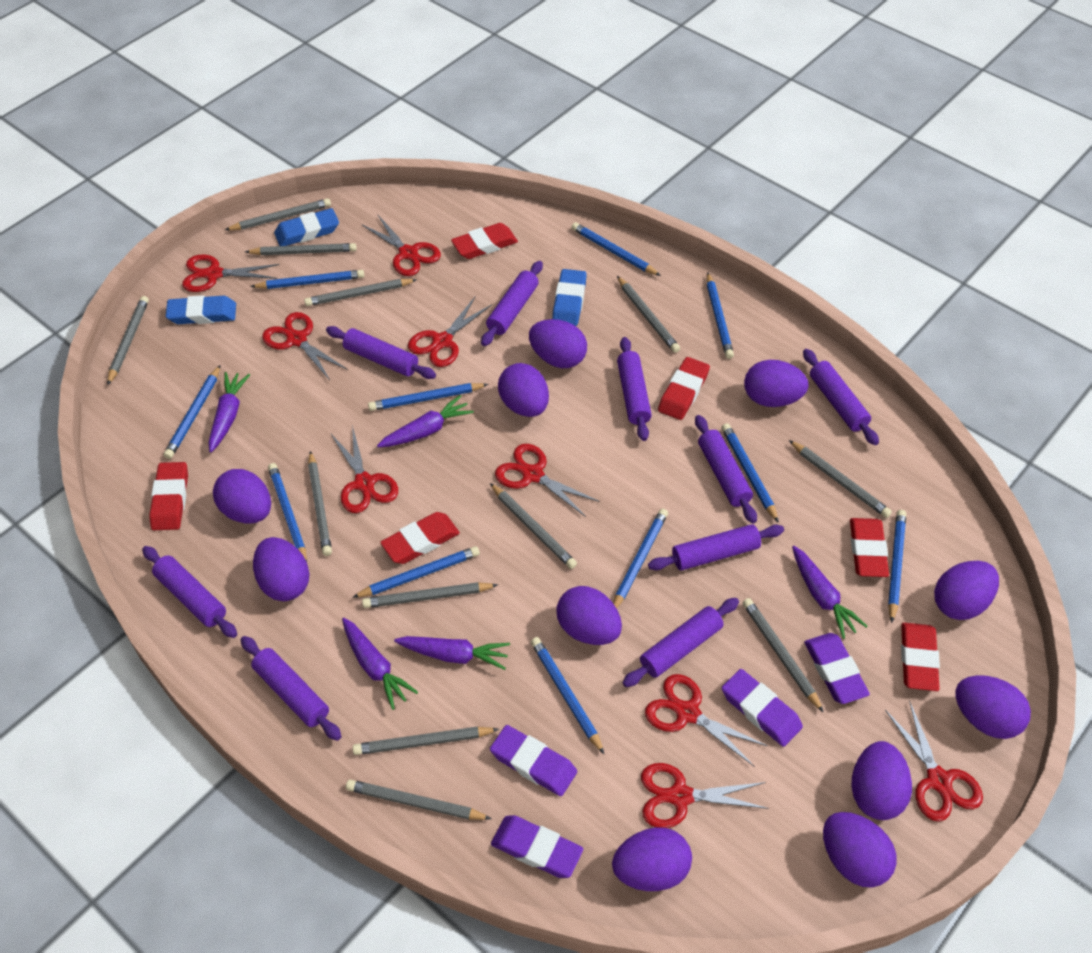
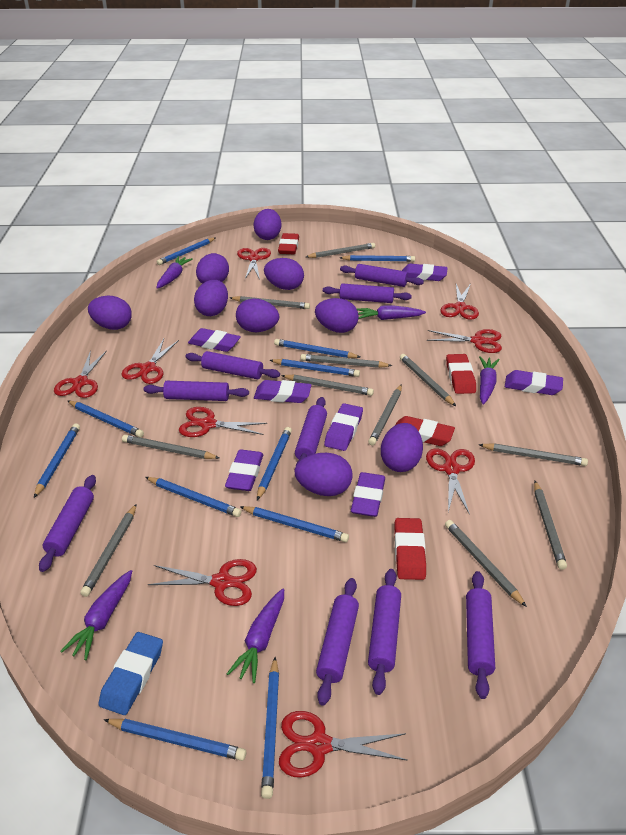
blue eraser: 3 -> 1
grey pencil: 12 -> 11
purple egg: 11 -> 9
purple eraser: 4 -> 7
red eraser: 6 -> 4

